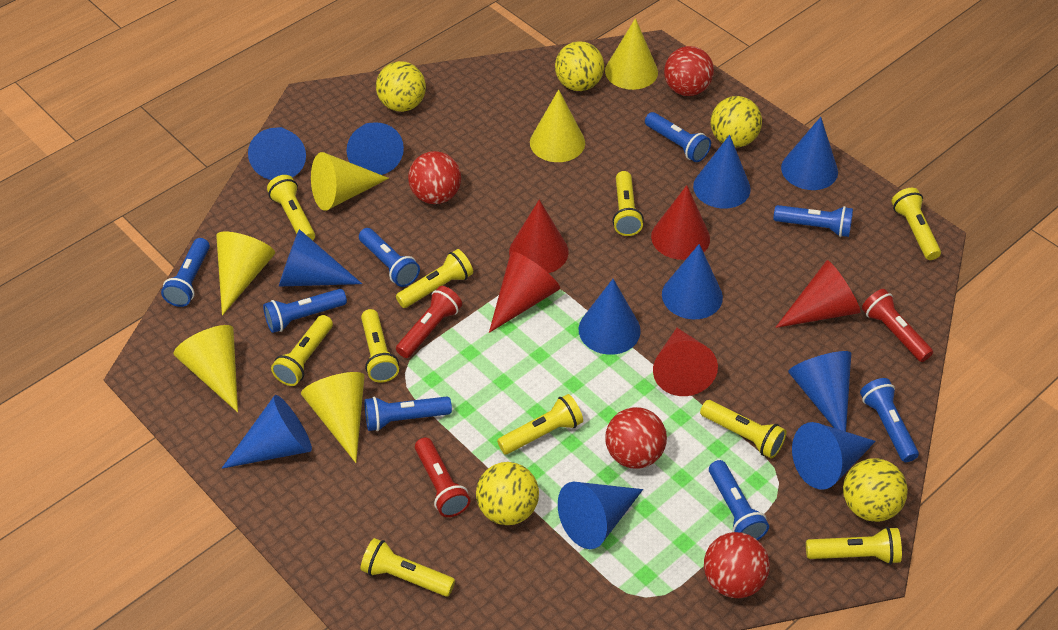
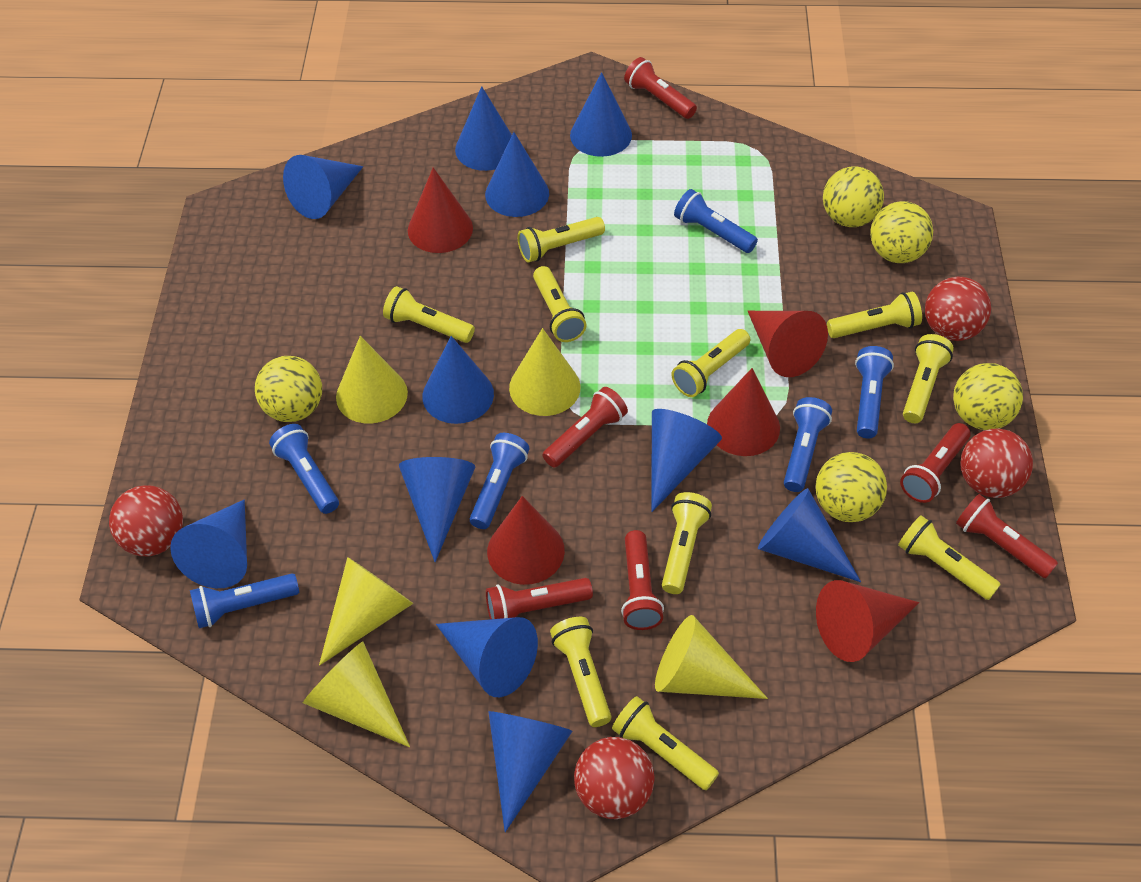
blue flashlight: 8 -> 6
red flashlight: 3 -> 6
yellow cone: 6 -> 5

